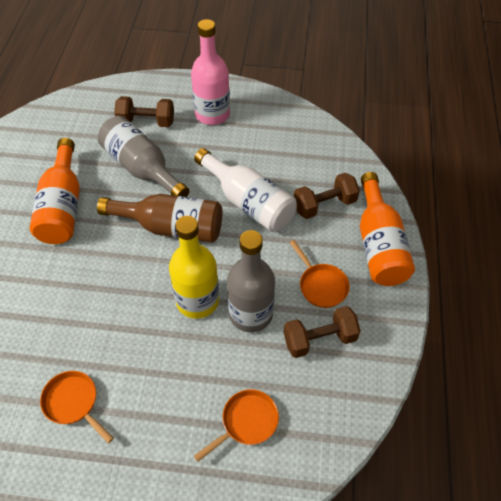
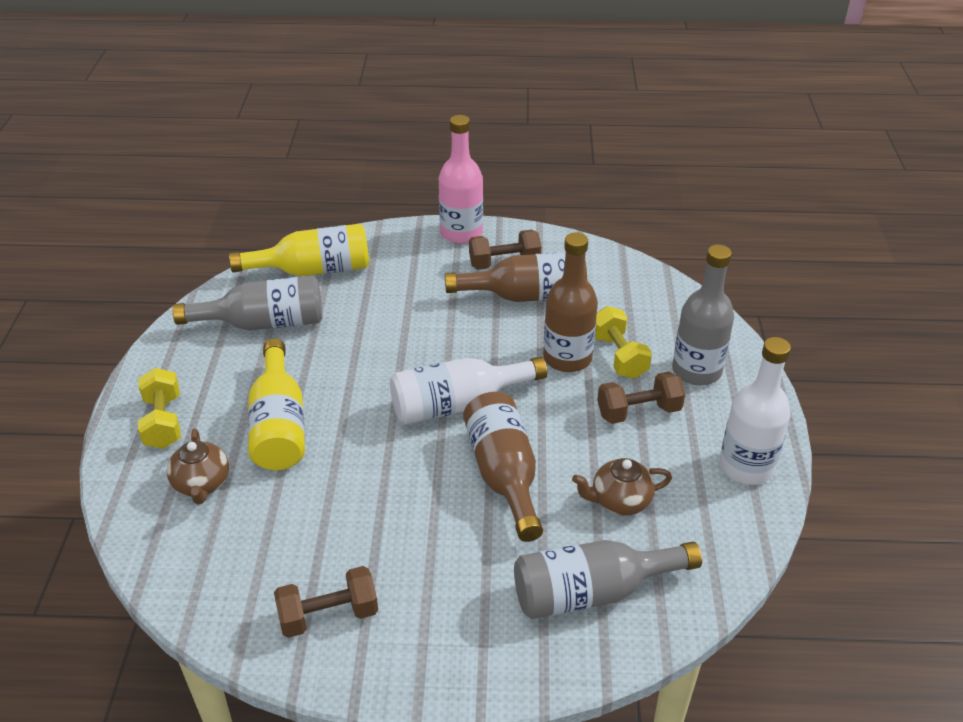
brown bottle: 1 -> 3
brown teapot: 0 -> 2
grey bottle: 2 -> 3
orange bottle: 2 -> 0
orange pan: 3 -> 0
white bottle: 1 -> 2
yellow bottle: 1 -> 2
yellow dumbbell: 0 -> 2

